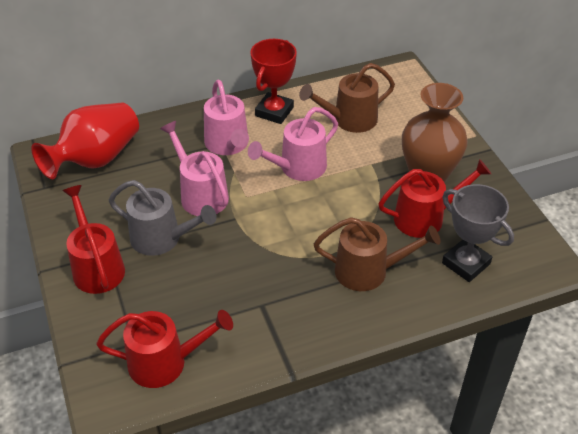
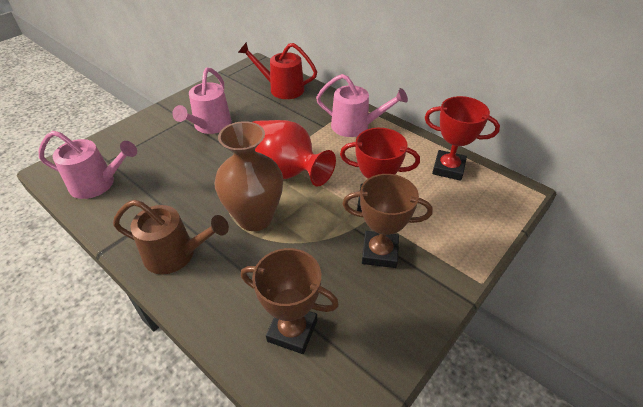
brown trophy: 0 -> 2
brown watering can: 2 -> 1
grey trophy: 1 -> 0
grey watering can: 1 -> 0
red trophy: 1 -> 2
red watering can: 3 -> 1

